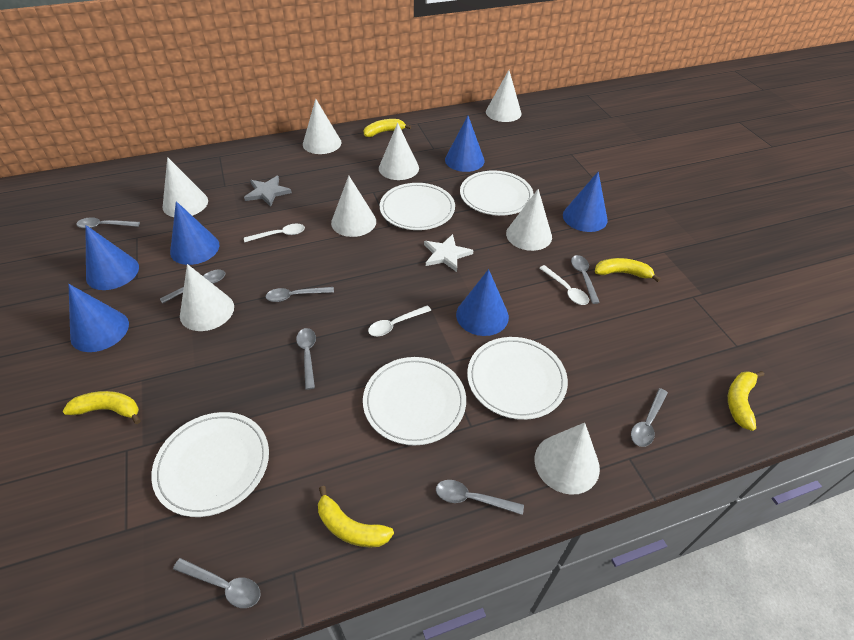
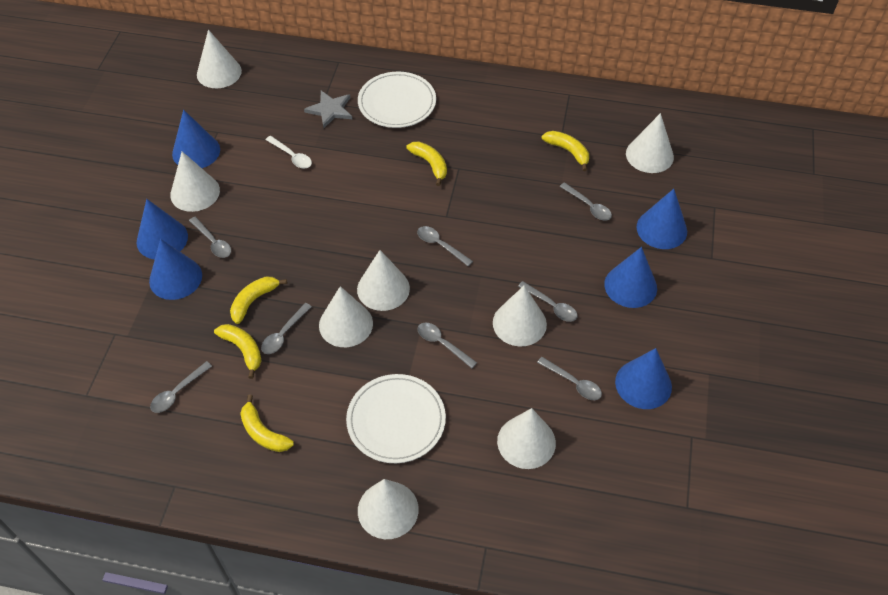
white plate: 5 -> 2
white spoon: 3 -> 1
white star: 1 -> 0

